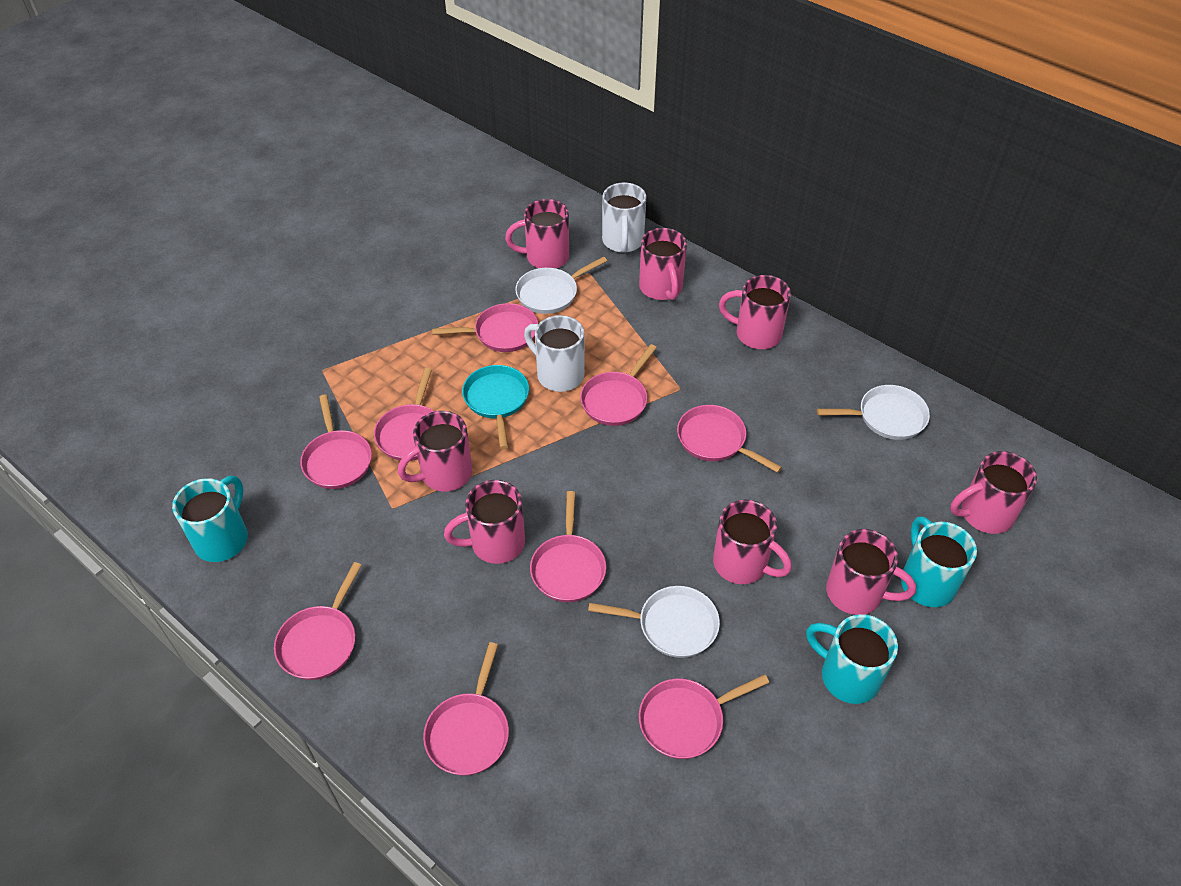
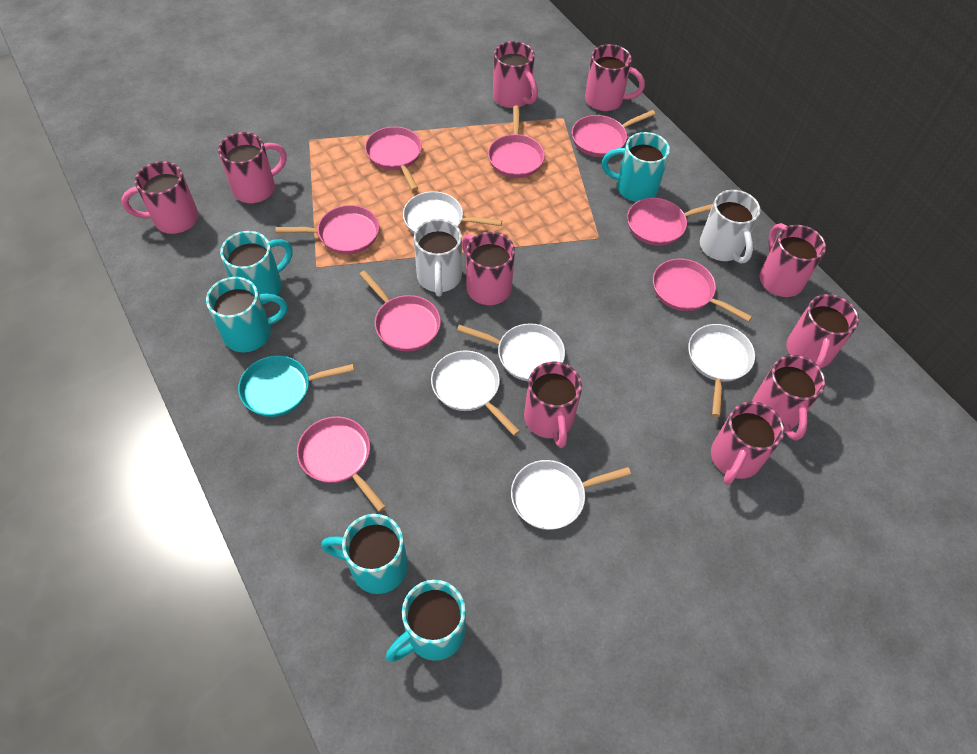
pink mug: 8 -> 10
pink pan: 9 -> 8
turquoise mug: 3 -> 5
white pan: 3 -> 5

